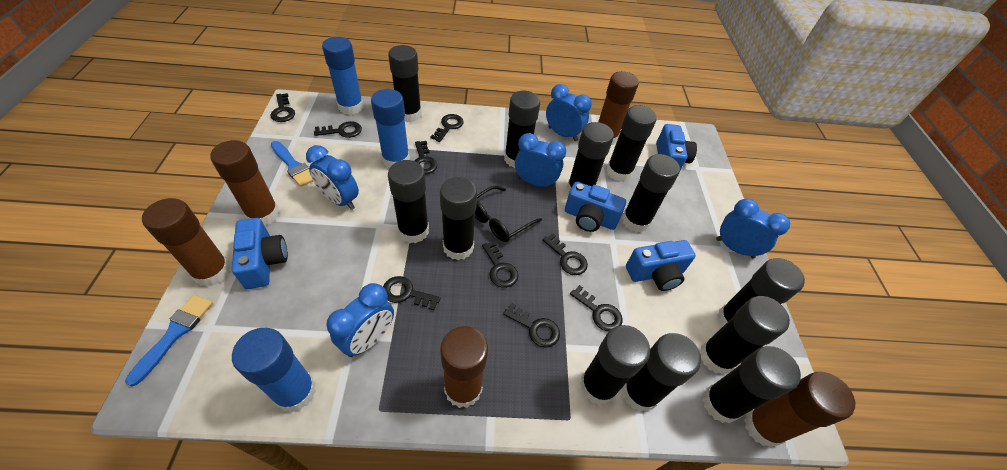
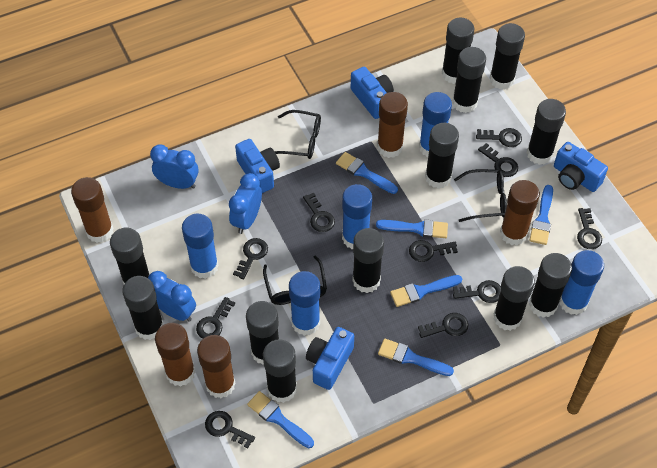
black glasses: 1 -> 3
black key: 9 -> 10
blue brush: 2 -> 6
blue clock: 5 -> 3
blue glue stick: 3 -> 5

